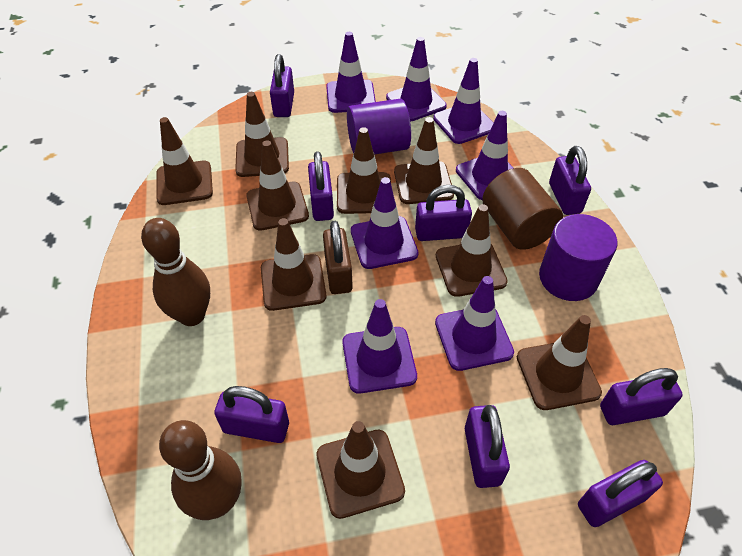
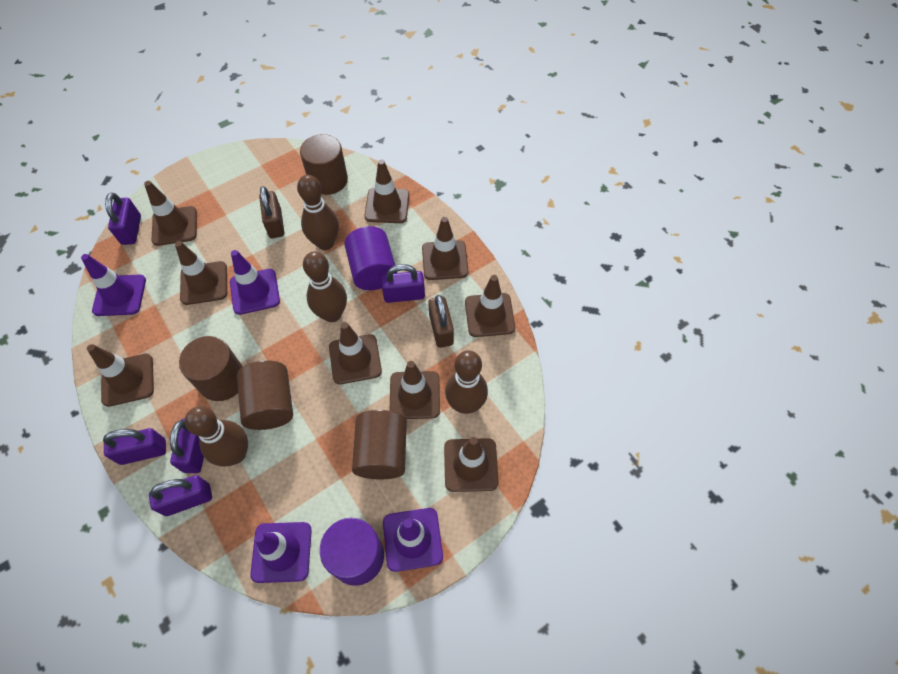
brown bowling pin: 2 -> 4
brown cylinder: 1 -> 4
brown padlock: 1 -> 2
purple padlock: 8 -> 5
purple traffic cone: 7 -> 4

